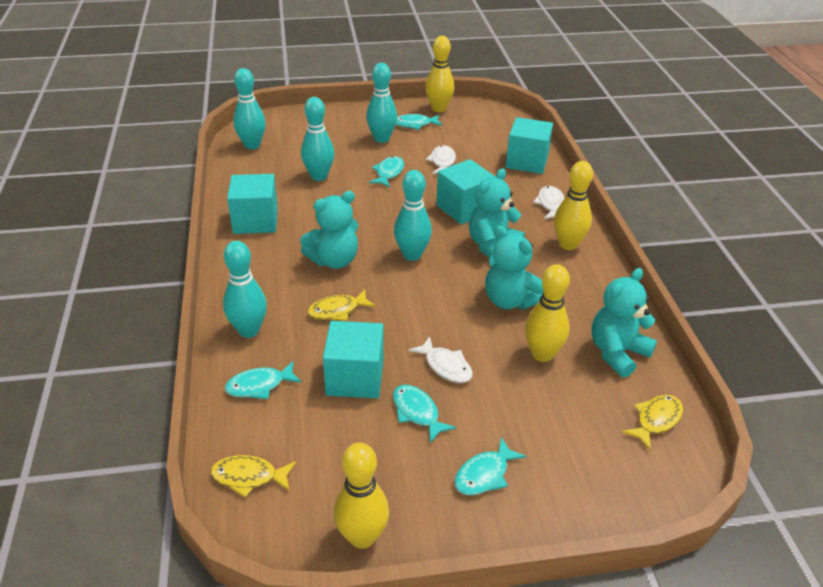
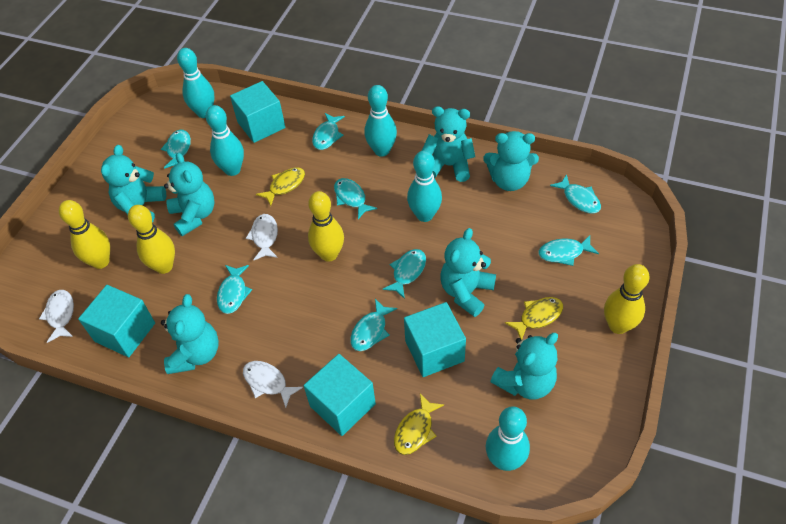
turquoise fish: 5 -> 8
turquoise teddy bear: 4 -> 7

